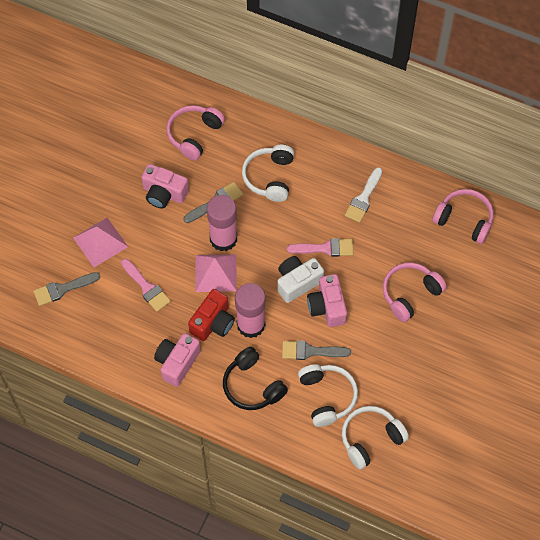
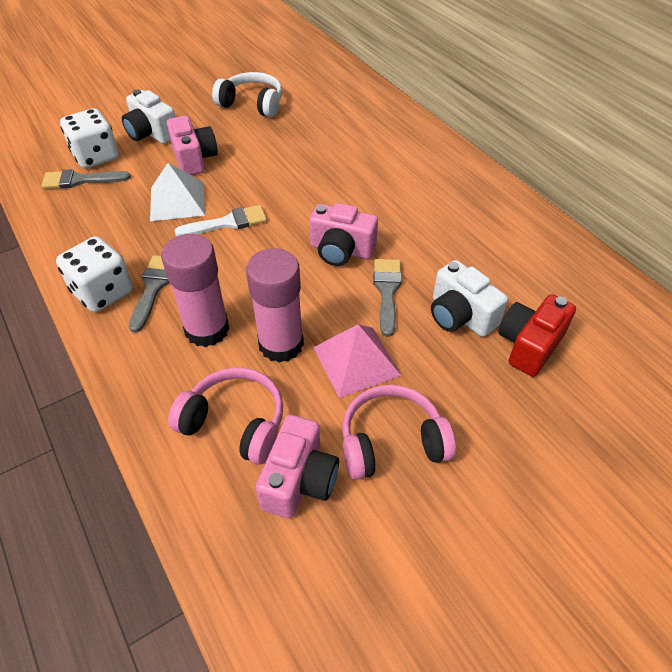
black headphones: 1 -> 0
pink brush: 2 -> 0
pink headphones: 3 -> 2
pink pyramid: 2 -> 1
white camera: 1 -> 2
white dice: 0 -> 2
white headphones: 3 -> 1
white pyramid: 0 -> 1

